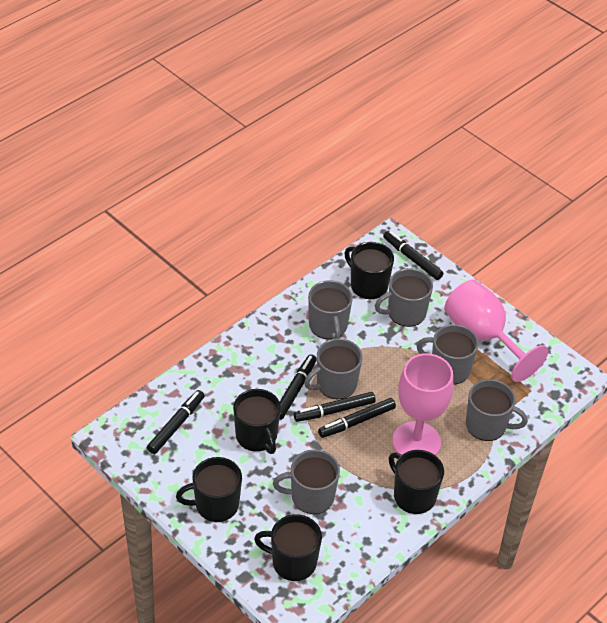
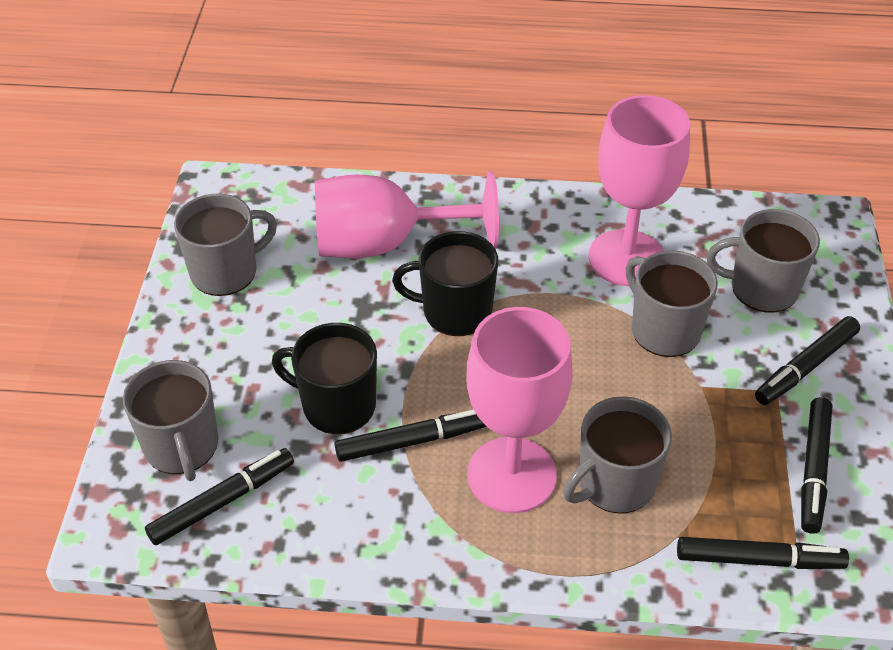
black mug: 5 -> 2
grey mug: 6 -> 5
pink goblet: 2 -> 3

